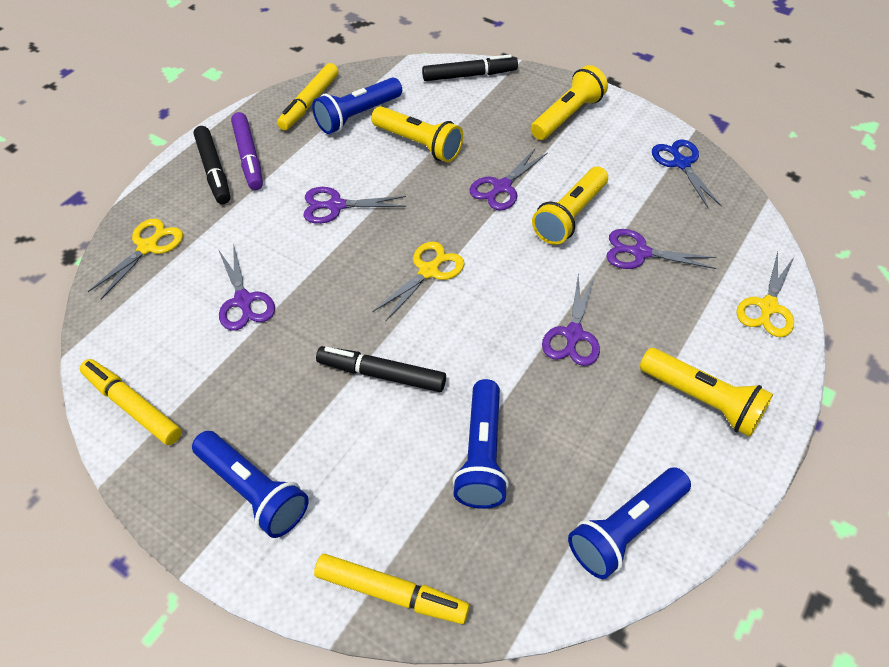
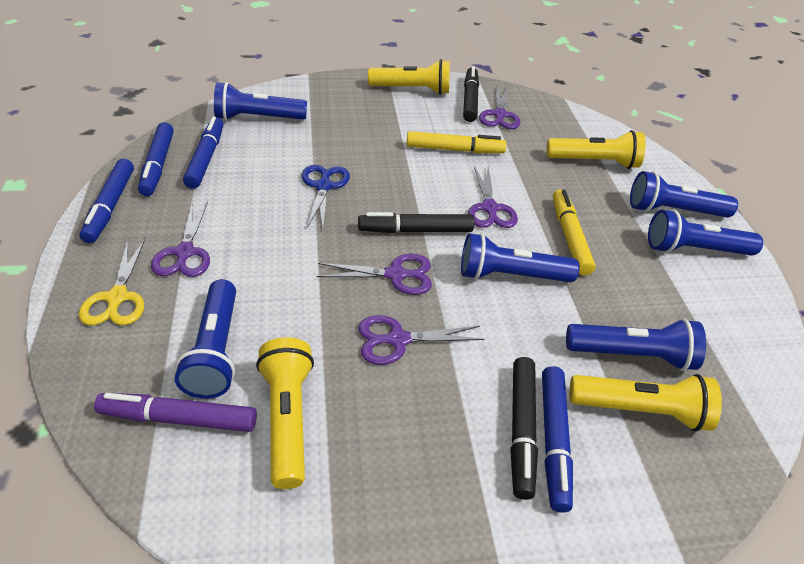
blue flashlight: 4 -> 6
blue marker: 0 -> 4
yellow marker: 3 -> 2
yellow scissors: 3 -> 1

